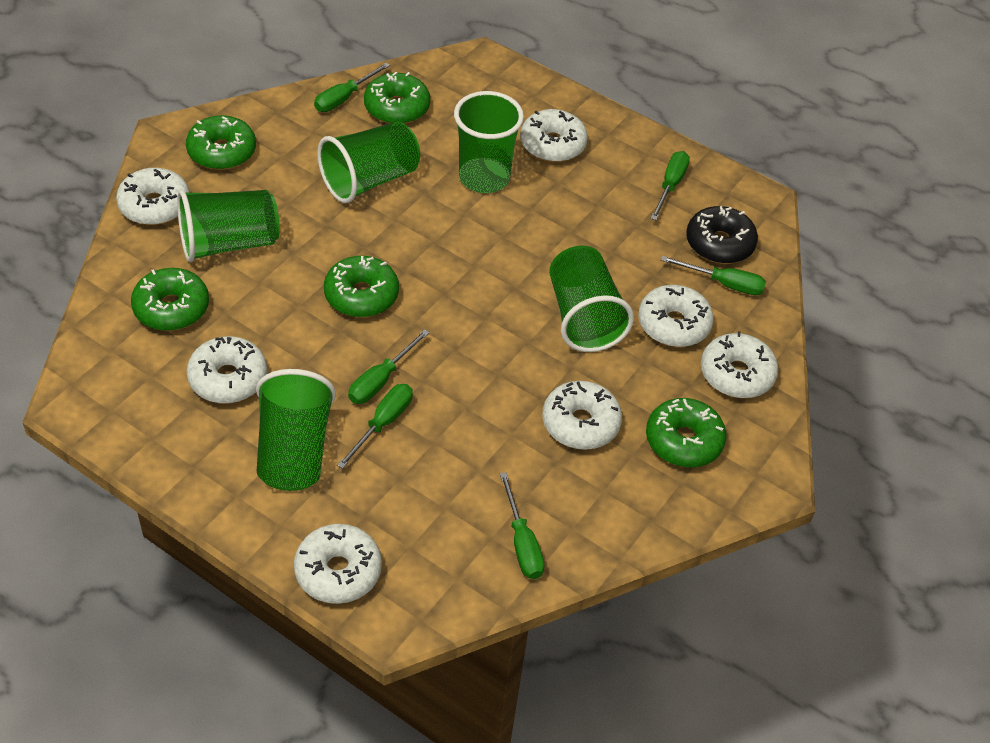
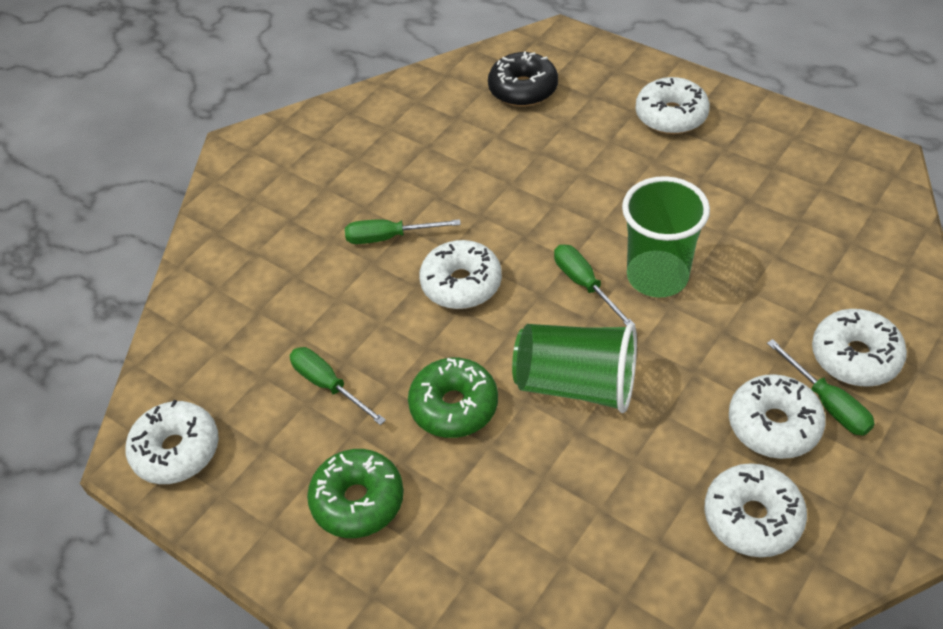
green cup: 5 -> 2
green donut: 5 -> 2
green screwdriver: 6 -> 4
white donut: 7 -> 6

